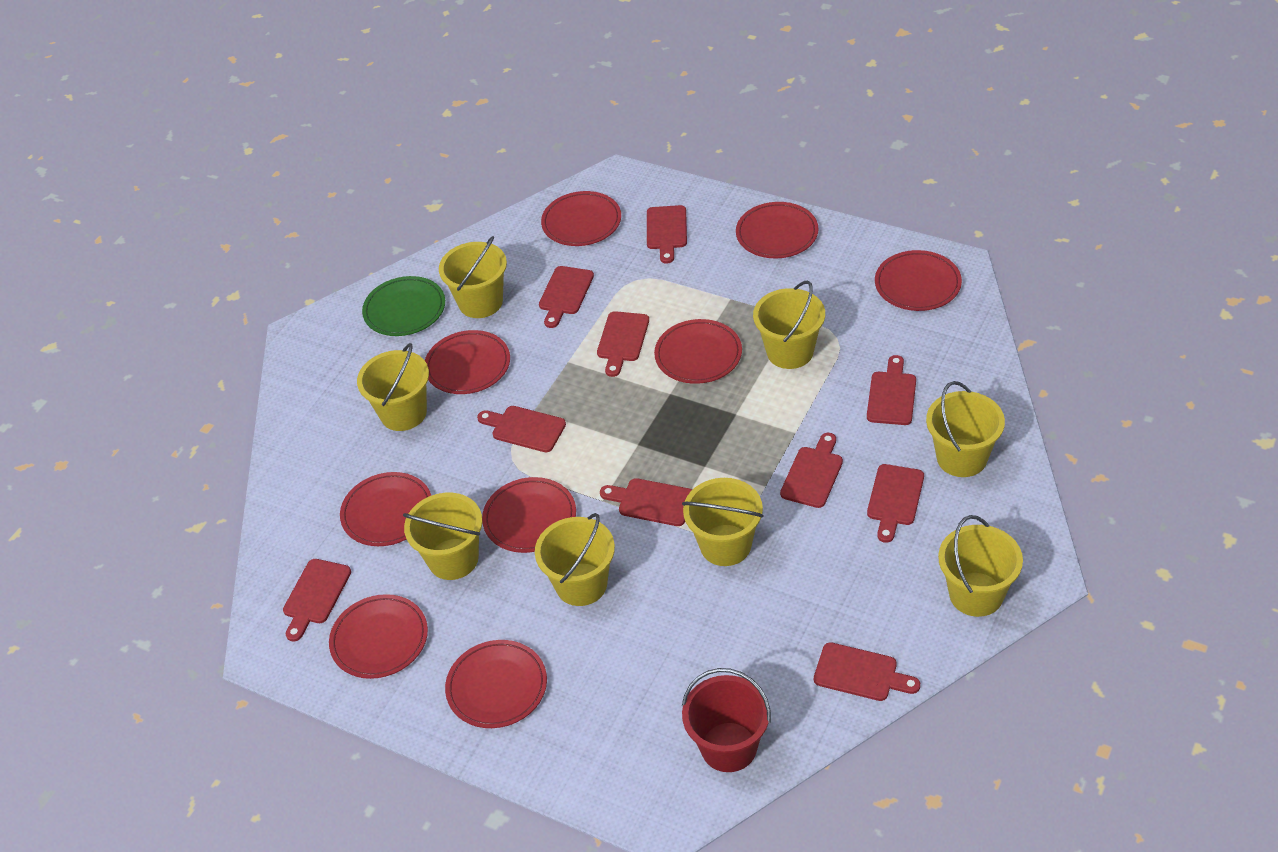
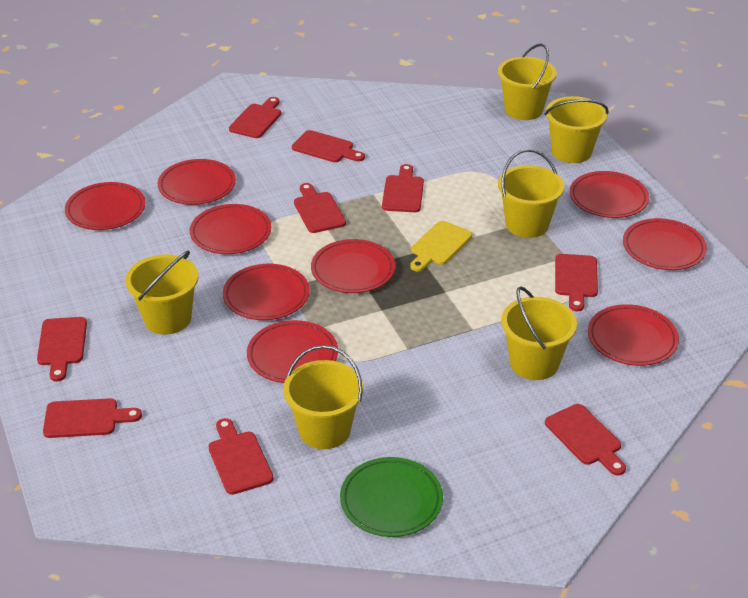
red bucket: 1 -> 0
red cutting board: 10 -> 9
yellow bucket: 8 -> 6
yellow cutting board: 0 -> 1

